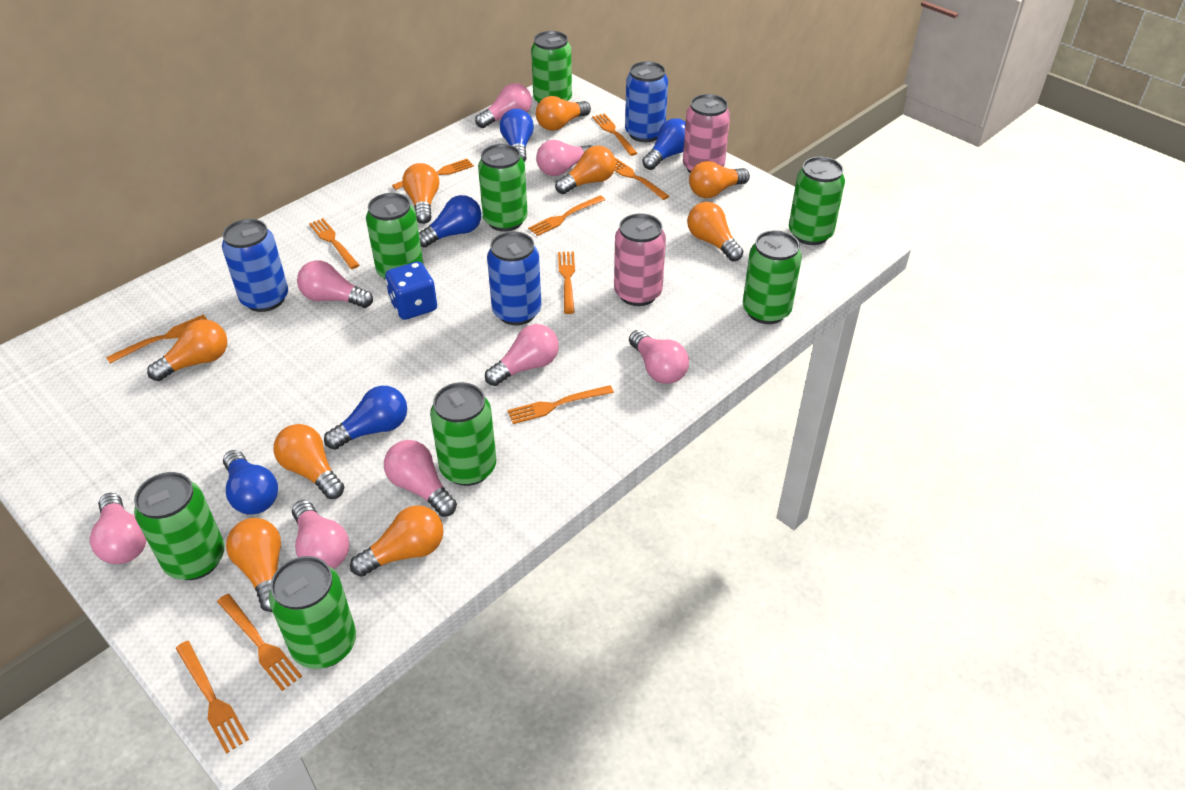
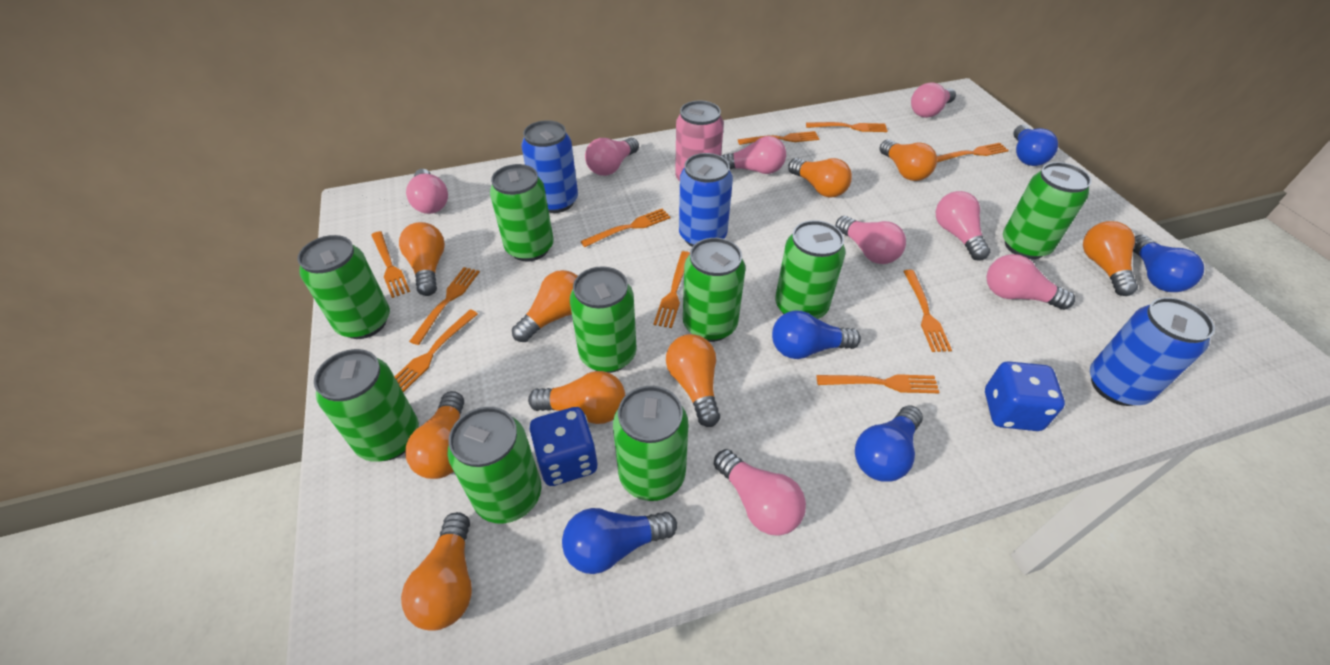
blue dice: 1 -> 2
green can: 8 -> 9
pink can: 2 -> 1

